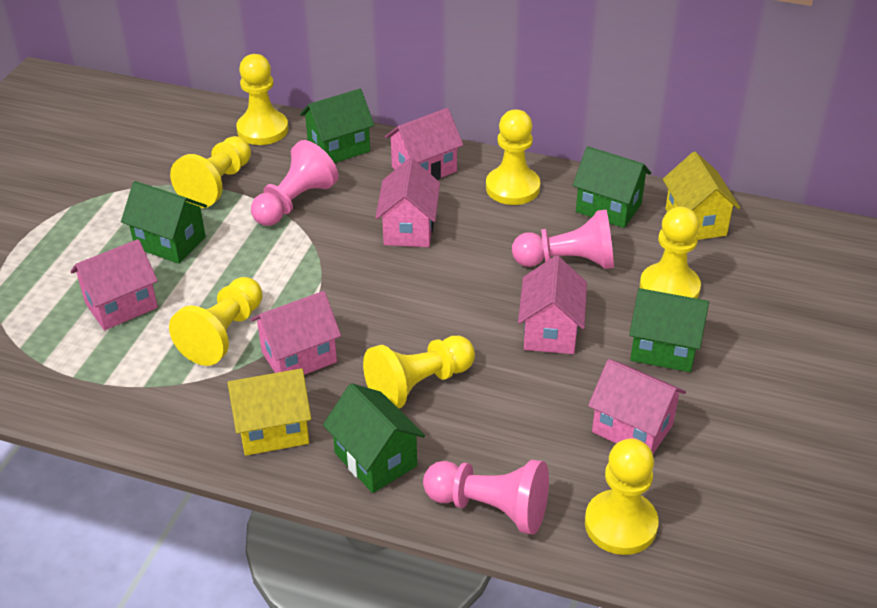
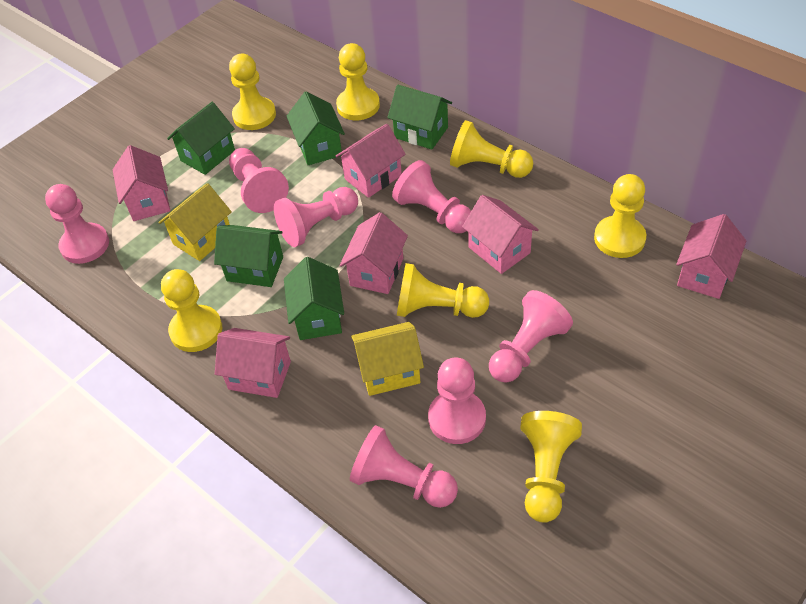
pink pawn: 3 -> 7

